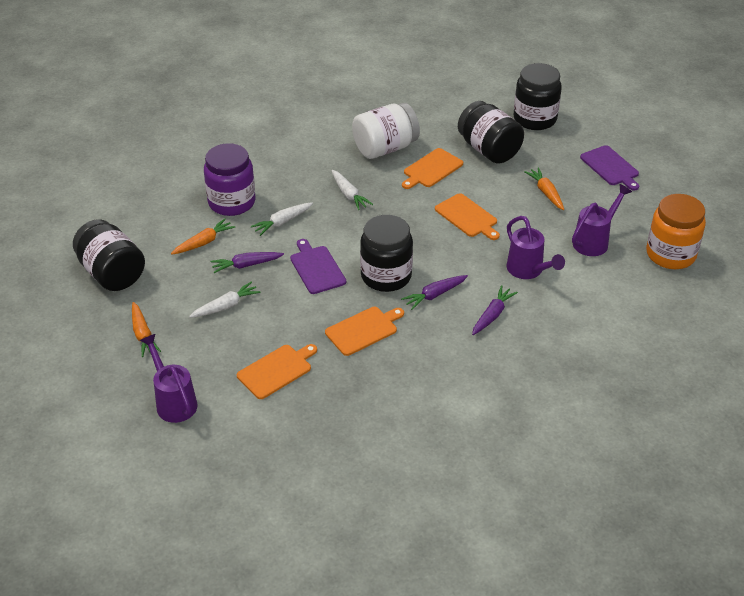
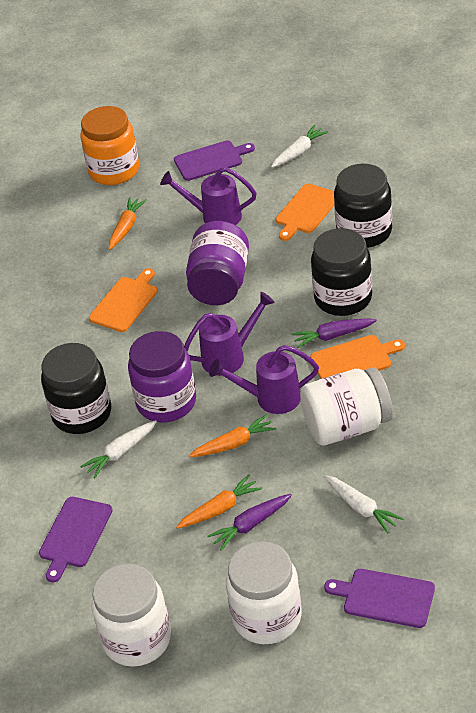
black jar: 4 -> 3
orange cutting board: 4 -> 3
purple carrot: 3 -> 2
purple cutting board: 2 -> 3
purple jar: 1 -> 2
white jar: 1 -> 3

